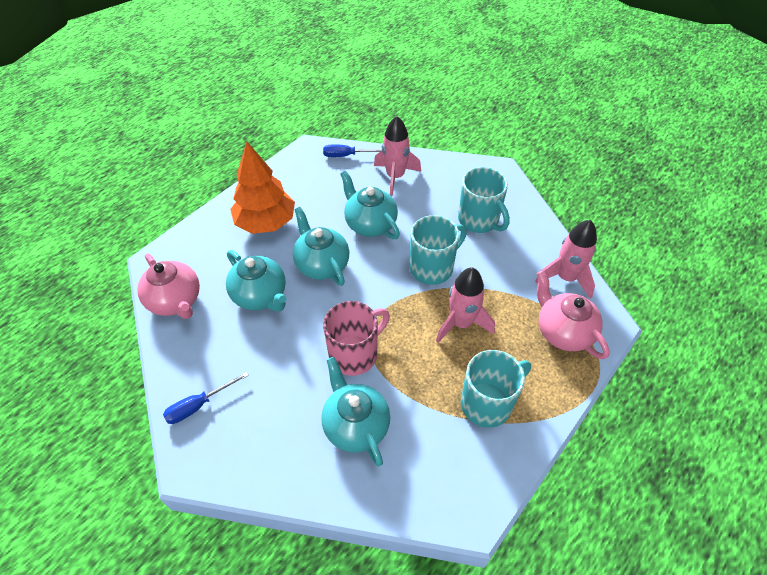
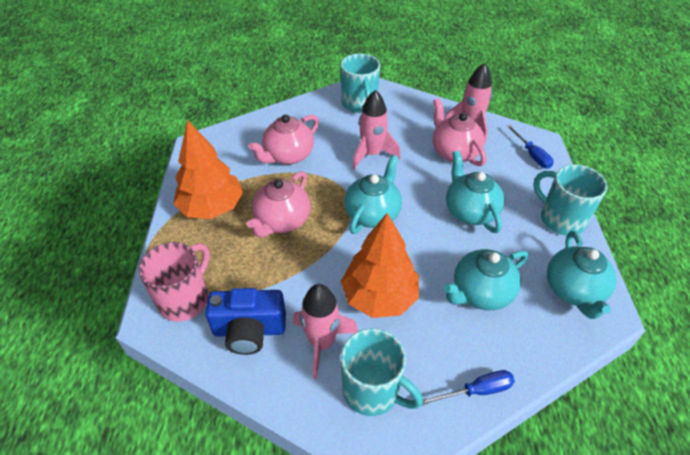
blue camera: 0 -> 1
orange tree: 1 -> 2
pink teapot: 2 -> 3

